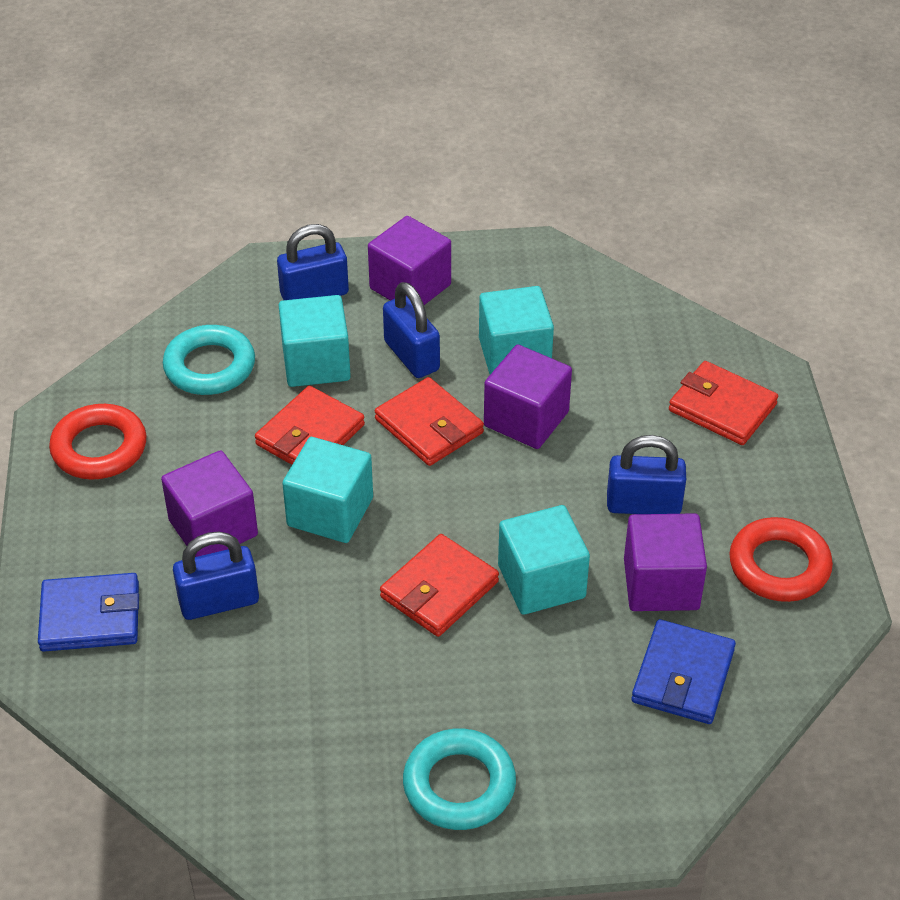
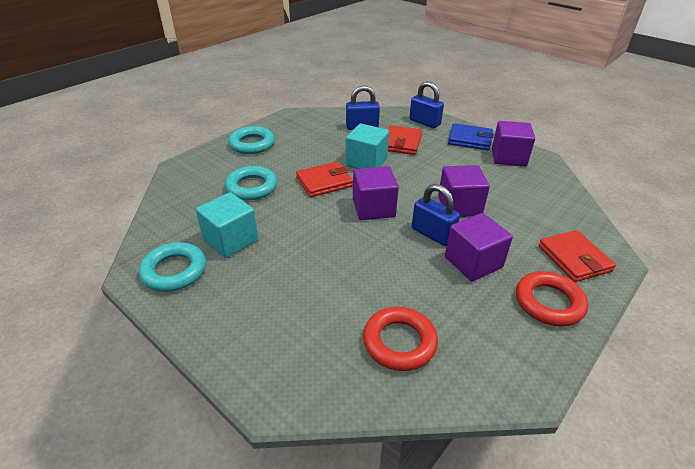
blue padlock: 4 -> 3
blue wallet: 2 -> 1
red wallet: 4 -> 3
turquoise cube: 4 -> 2
turquoise ring: 2 -> 3

